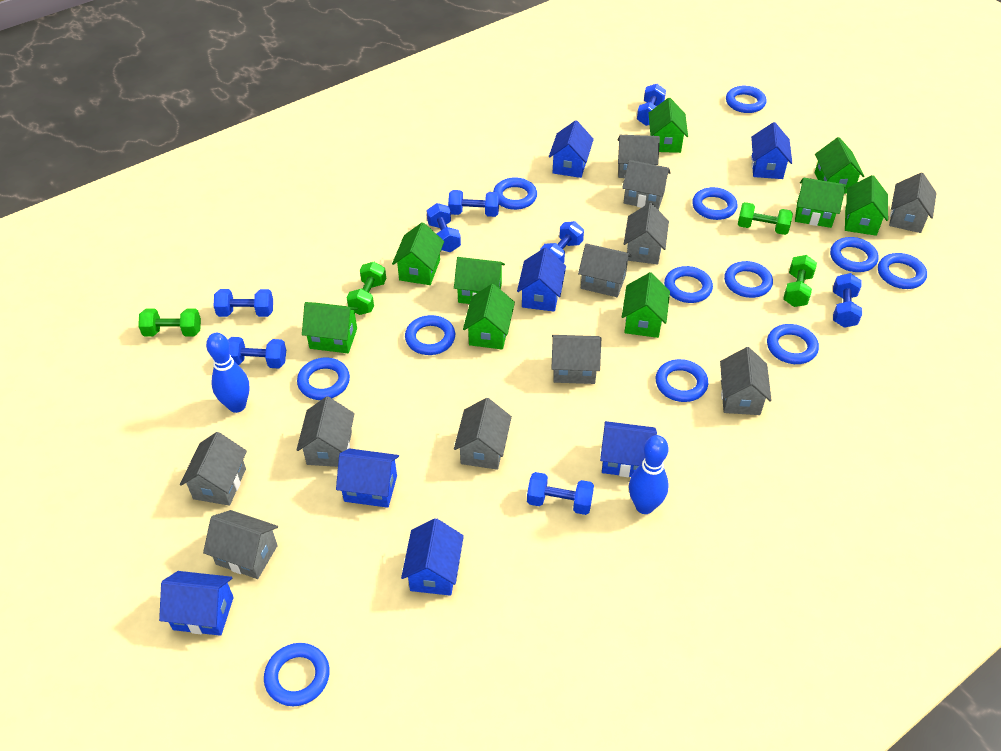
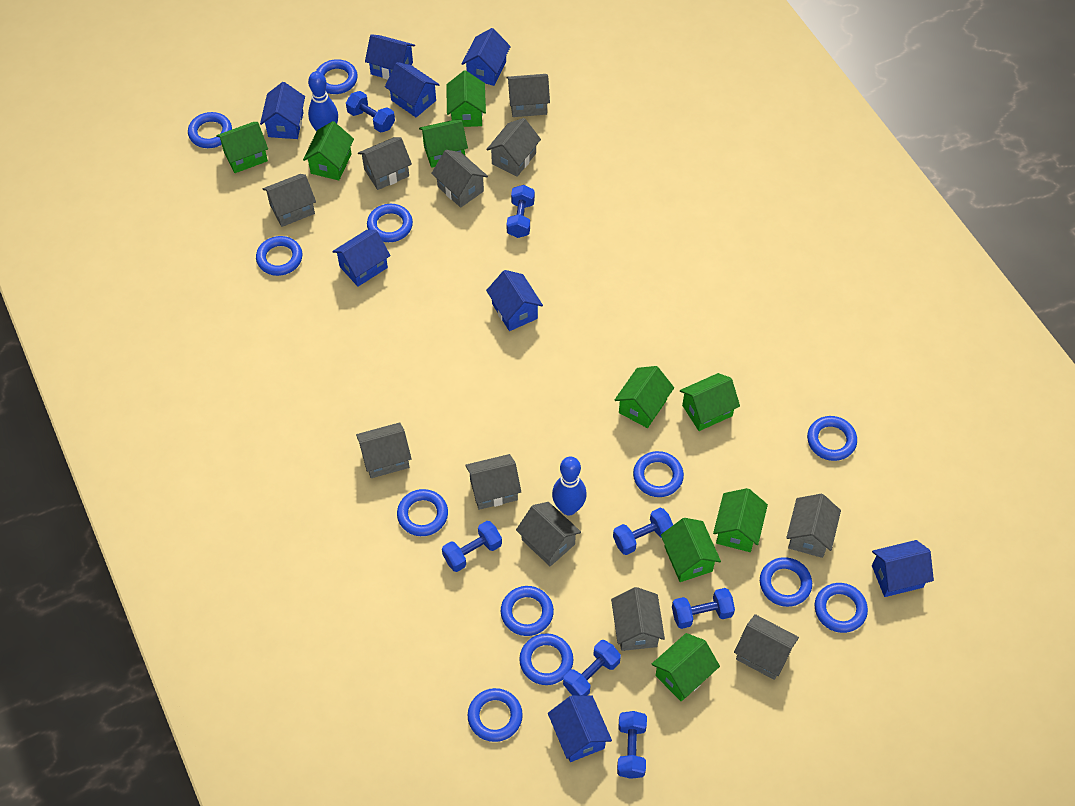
blue dumbbell: 8 -> 7
blue house: 7 -> 8
green dumbbell: 4 -> 0

